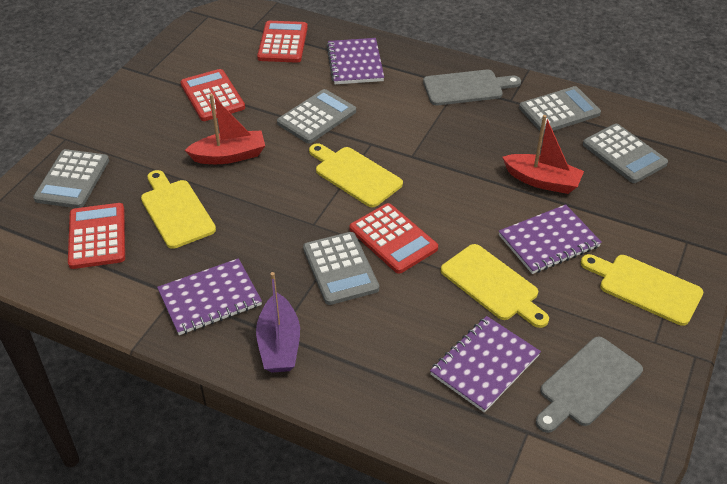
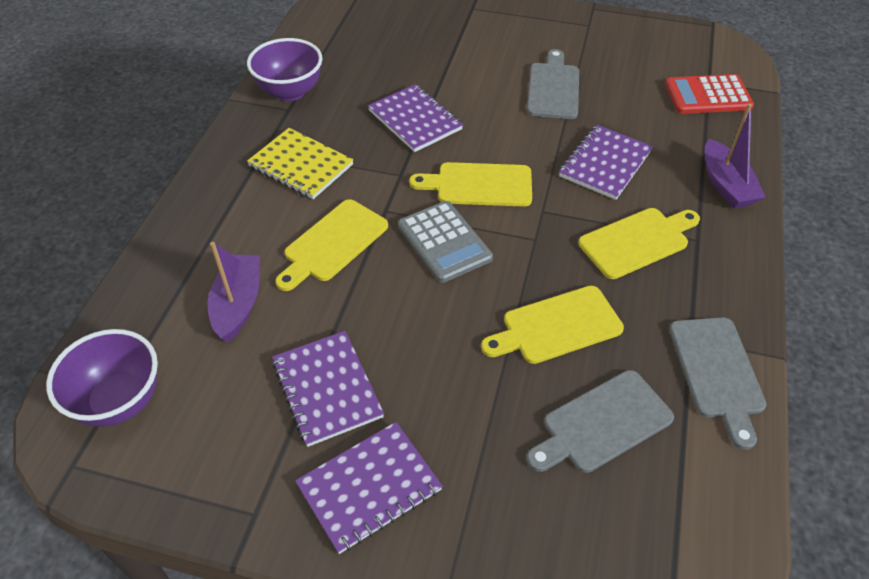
grey calculator: 5 -> 1
grey cutting board: 2 -> 3
purple boat: 1 -> 2
purple bowl: 0 -> 2
red boat: 2 -> 0
red calculator: 4 -> 1
yellow notebook: 0 -> 1

